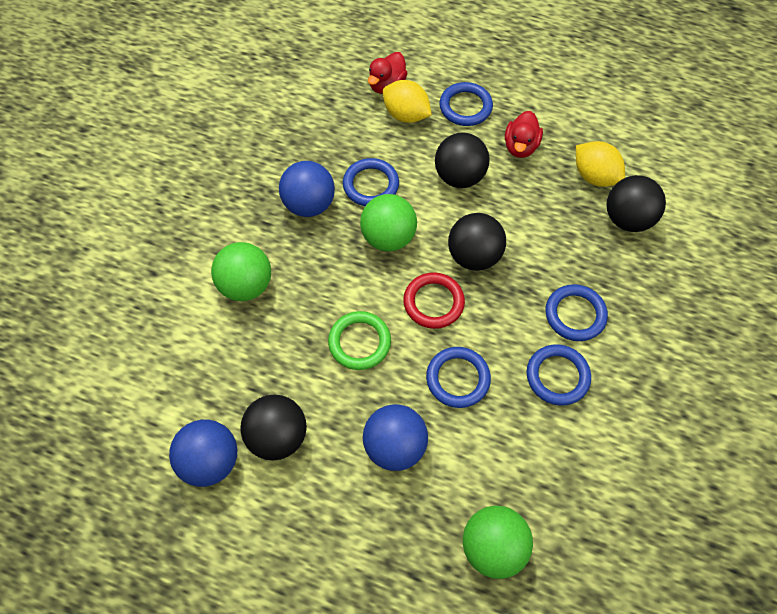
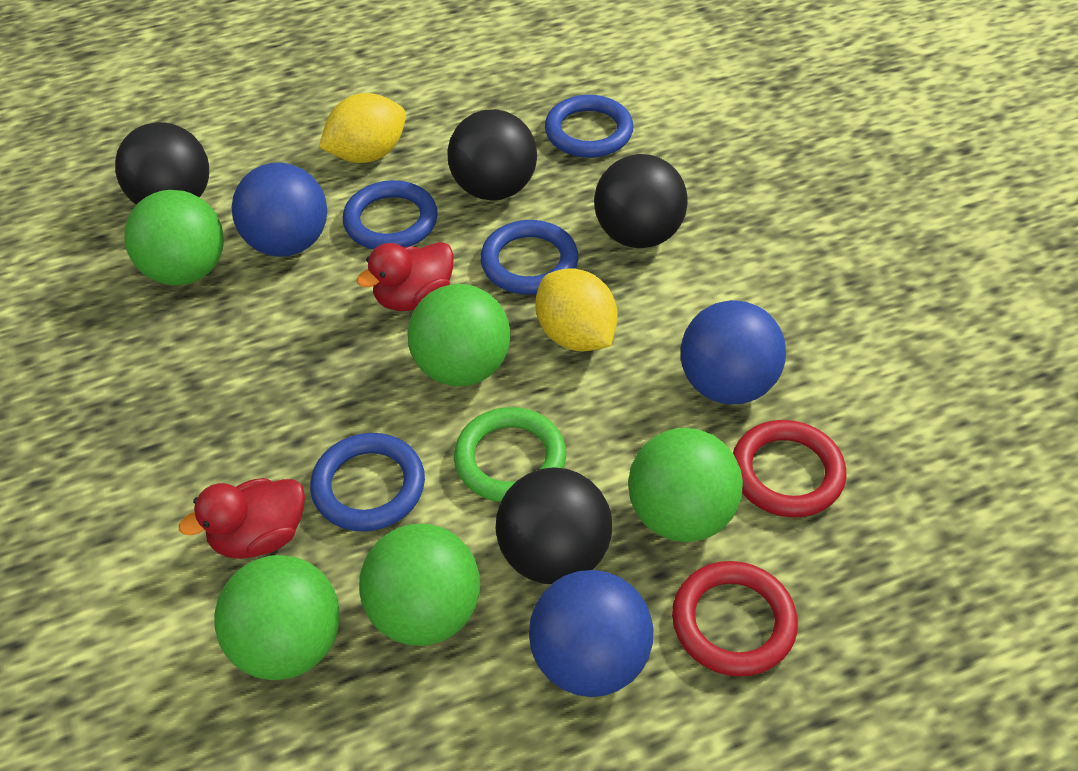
blue ring: 5 -> 4
green ball: 3 -> 5
red ring: 1 -> 2

